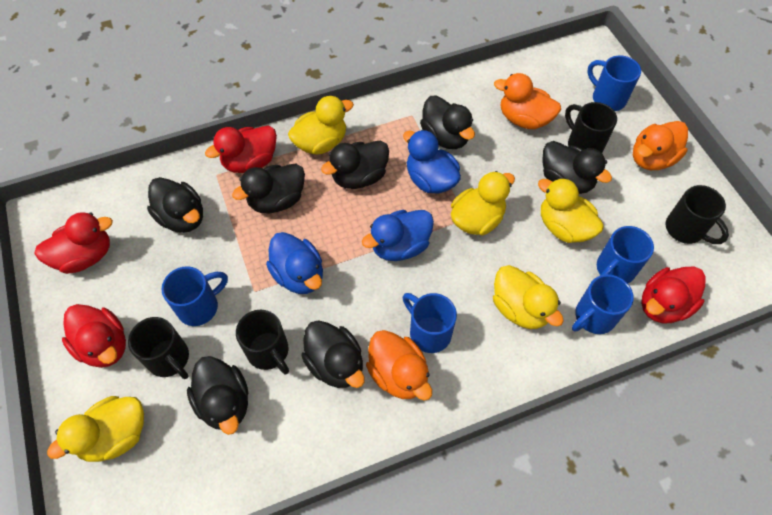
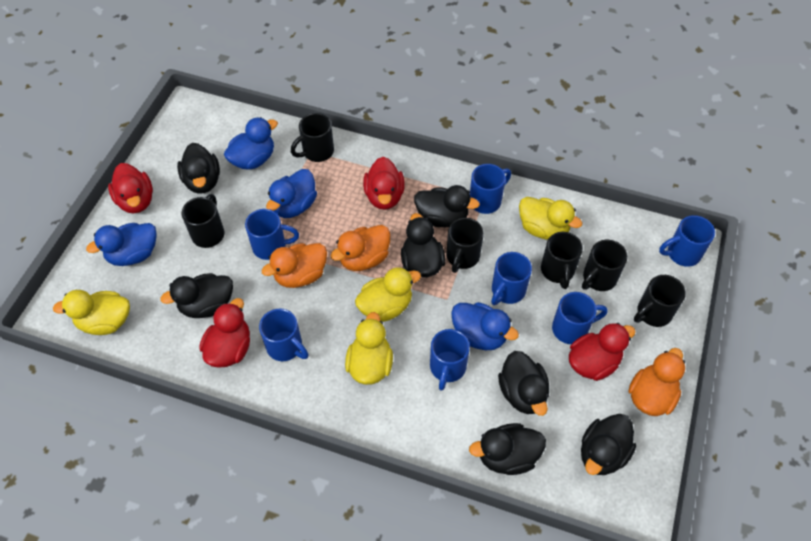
black mug: 4 -> 6
blue duck: 3 -> 4
blue mug: 5 -> 7
yellow duck: 5 -> 4

